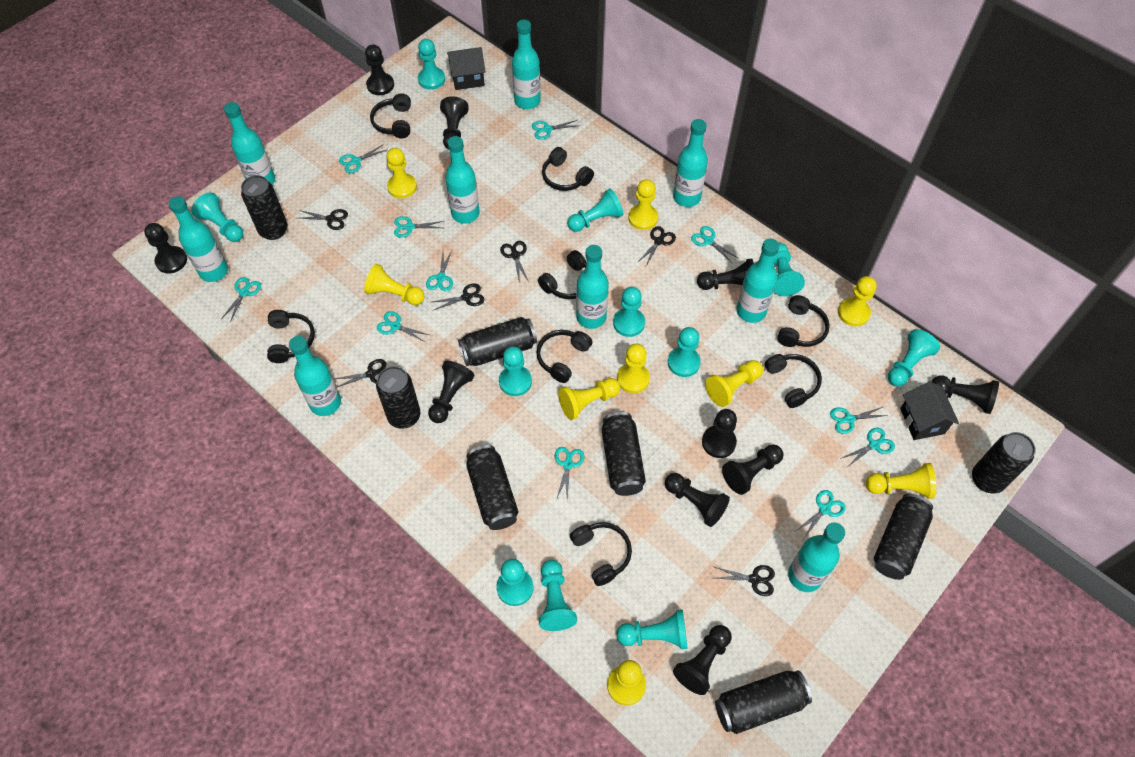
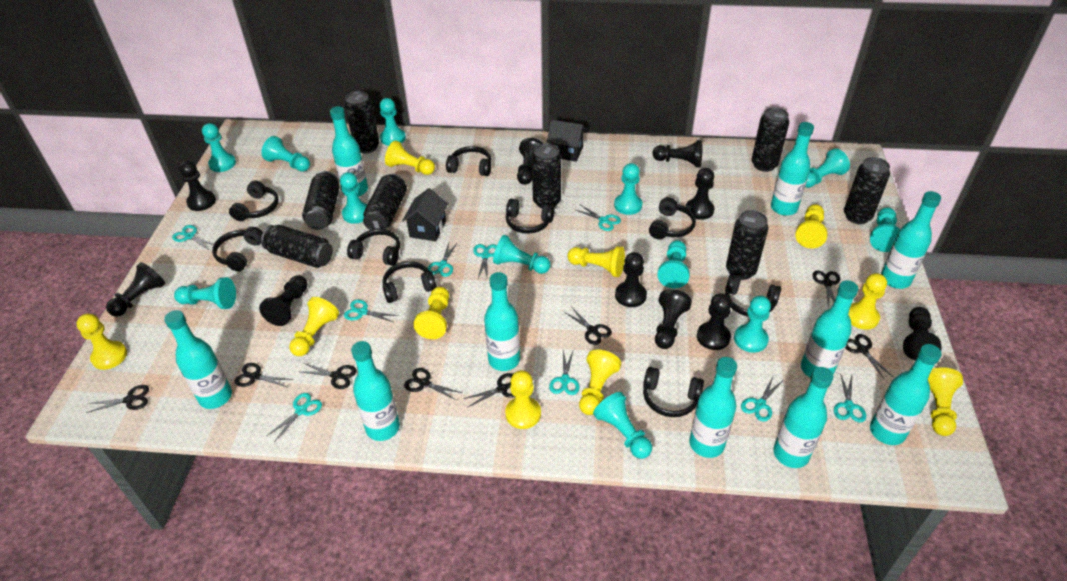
black headphones: 8 -> 9
black scissors: 6 -> 8
turquoise bottle: 9 -> 10
turquoise pawn: 11 -> 12
turquoise scissors: 11 -> 9
yellow pawn: 9 -> 10

